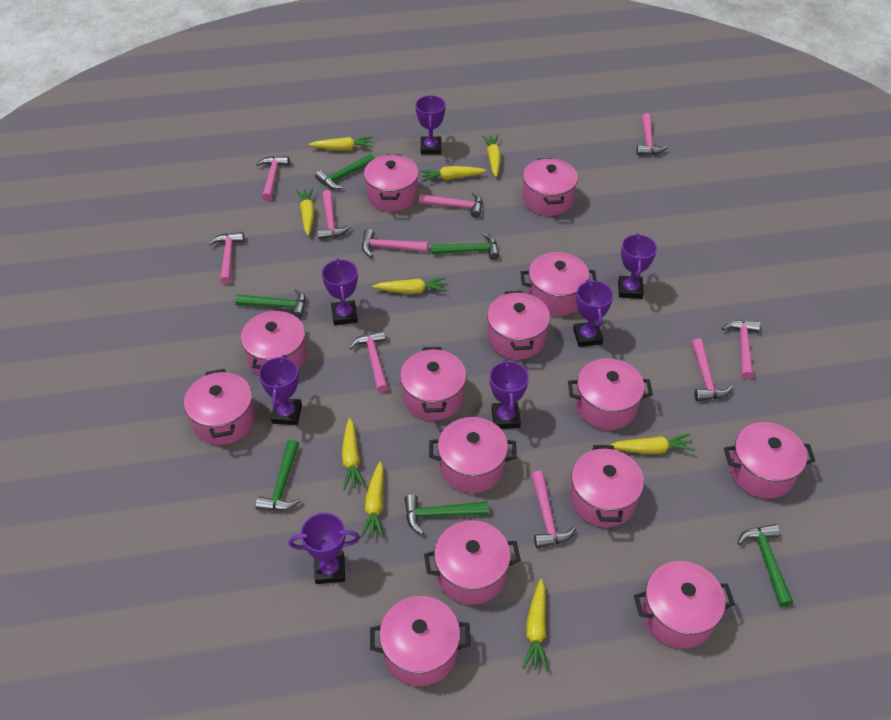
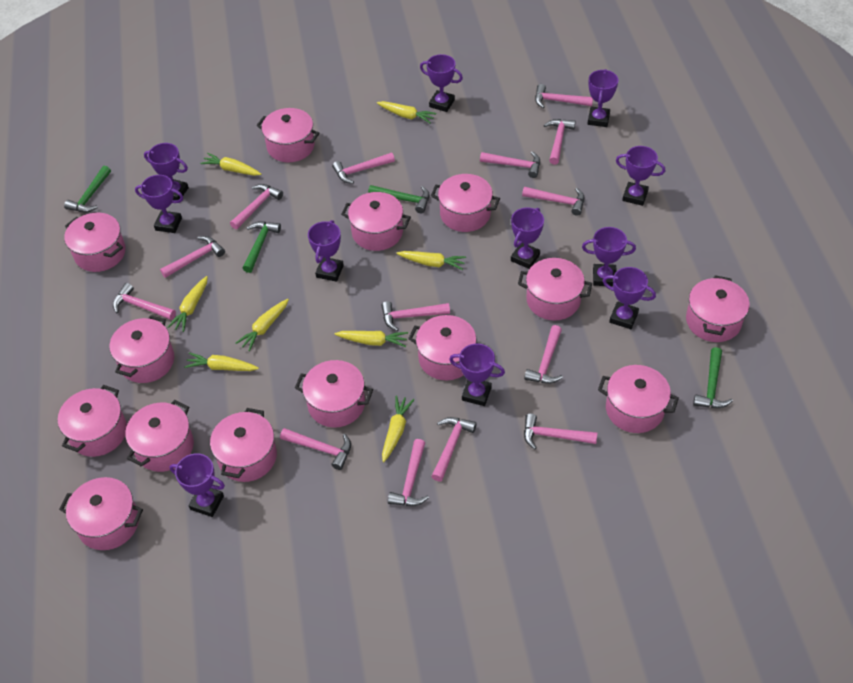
green hammer: 6 -> 4
pink hammer: 10 -> 14
purple trophy: 7 -> 11
yellow carrot: 9 -> 8

